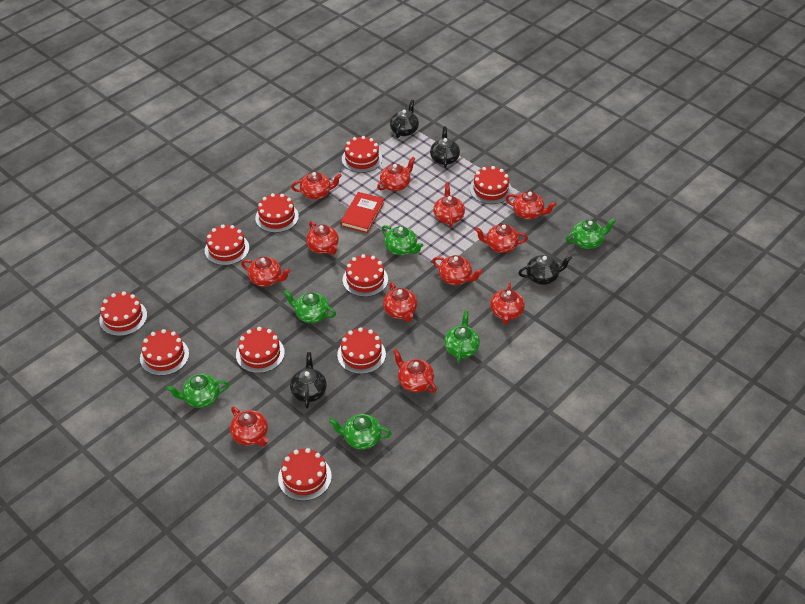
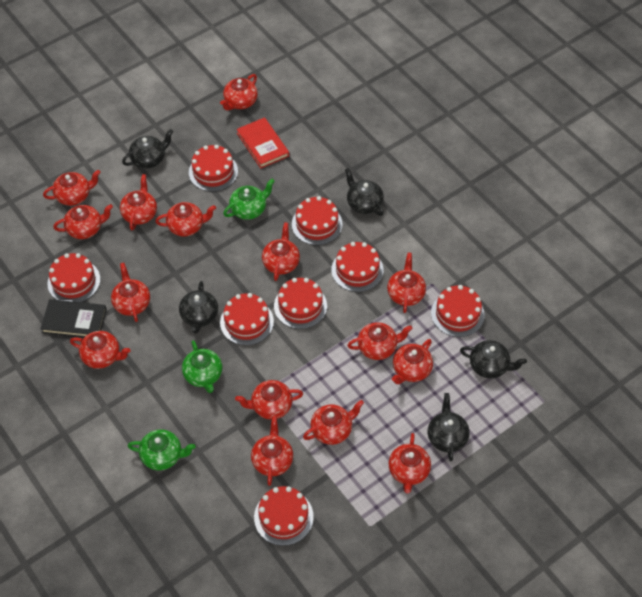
black book: 0 -> 1
black teapot: 4 -> 5
green teapot: 6 -> 3
red cake: 10 -> 8
red teapot: 12 -> 15

